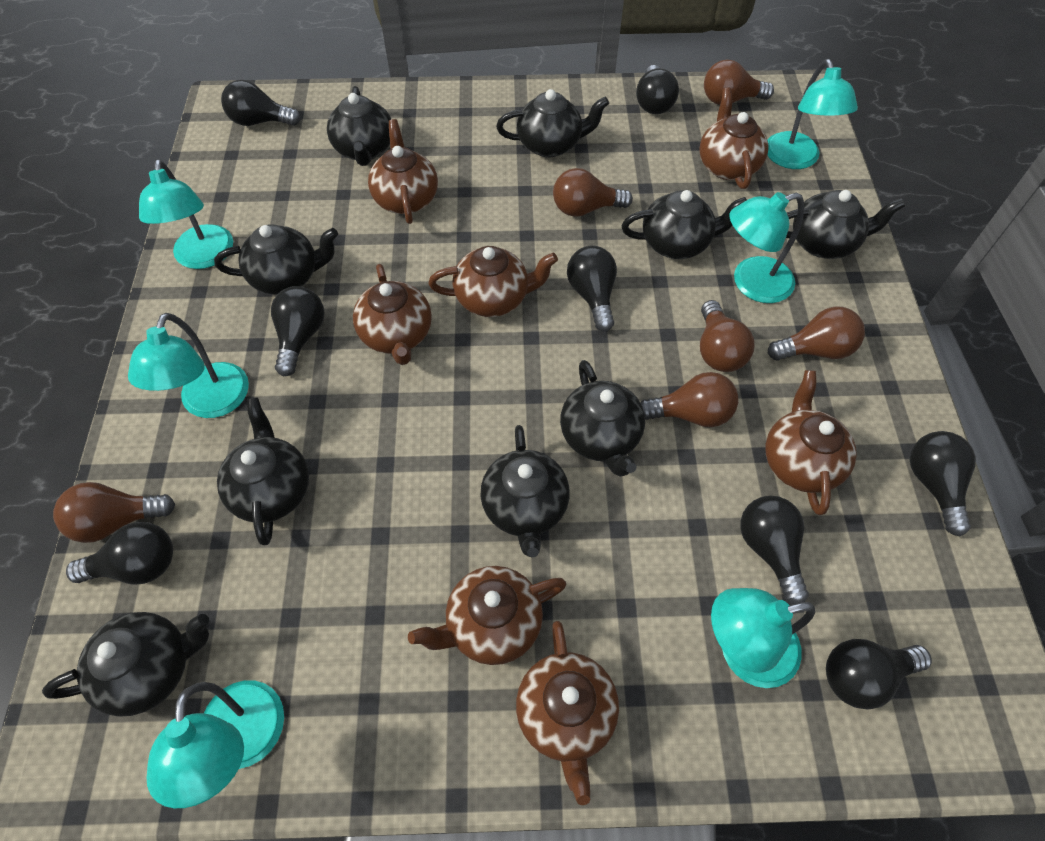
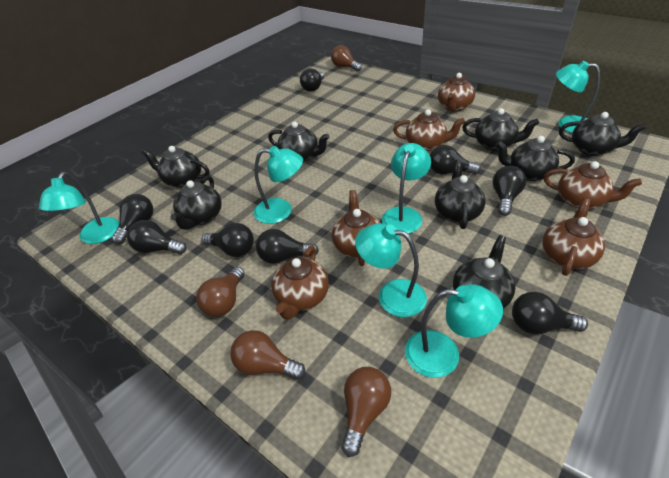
black teapot: 9 -> 8
brown light bulb: 6 -> 4
brown teapot: 7 -> 6

